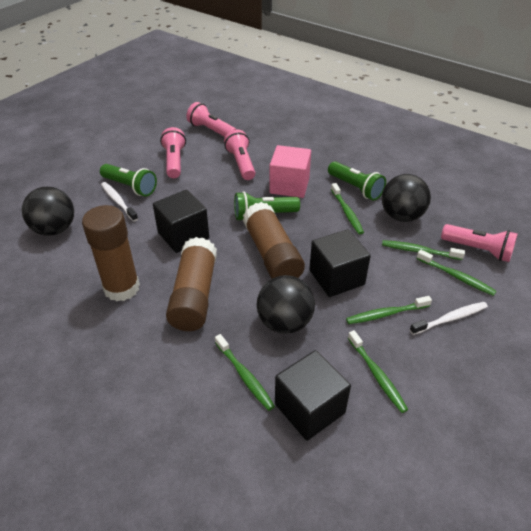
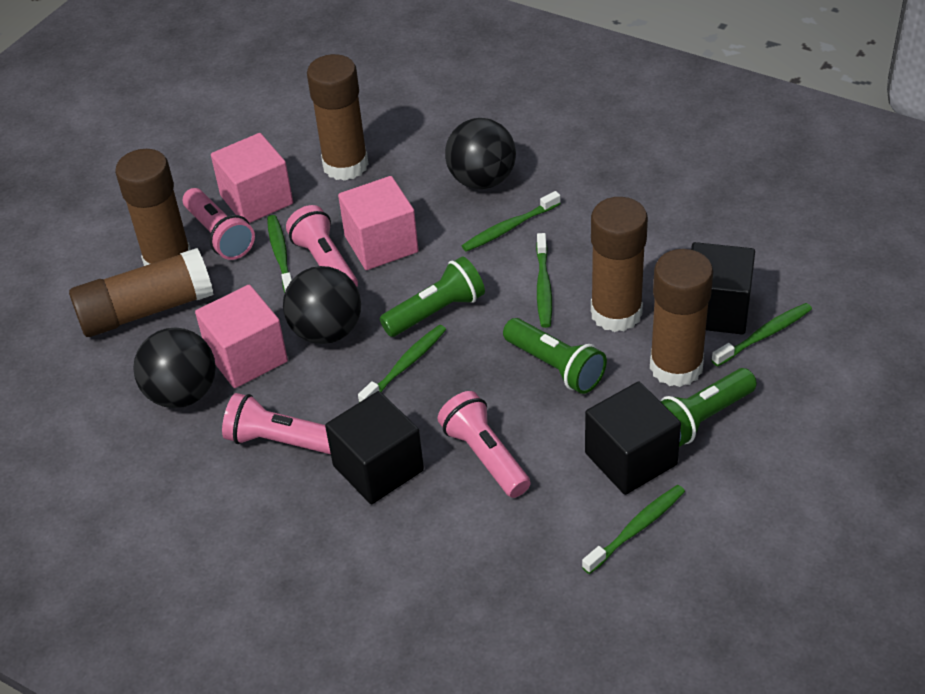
brown glue stick: 3 -> 5
pink cube: 1 -> 3
white toothbrush: 2 -> 0

